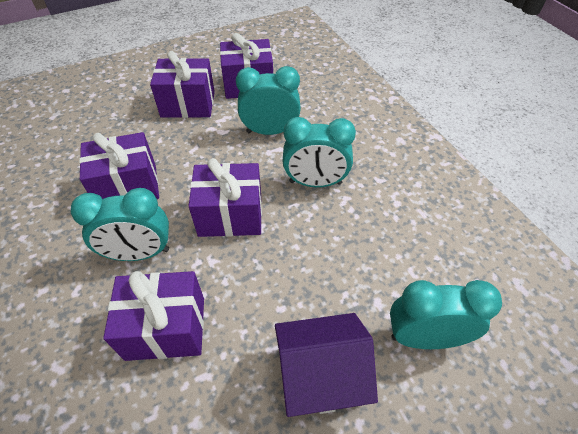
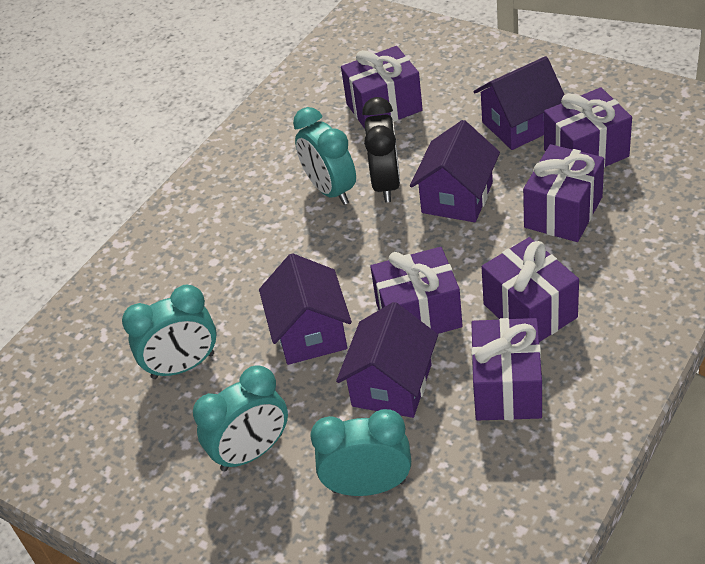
black clock: 0 -> 1
purple gift: 5 -> 6
purple house: 1 -> 4

